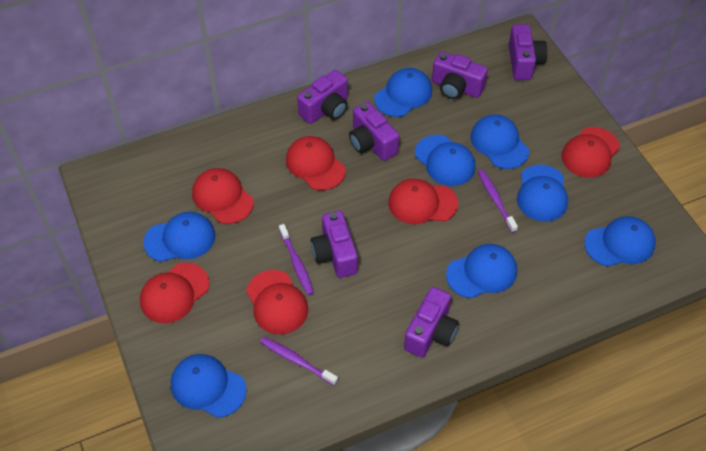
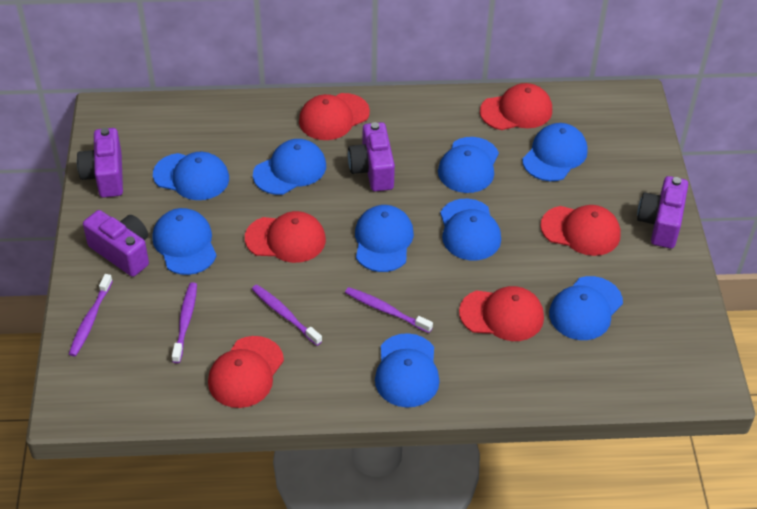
blue cap: 8 -> 9
purple camera: 6 -> 4
purple toothbrush: 3 -> 4

